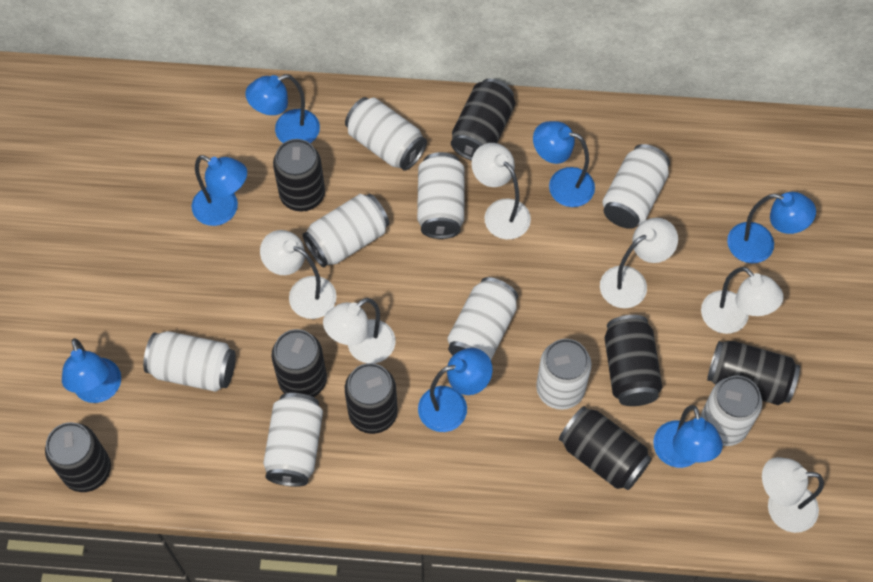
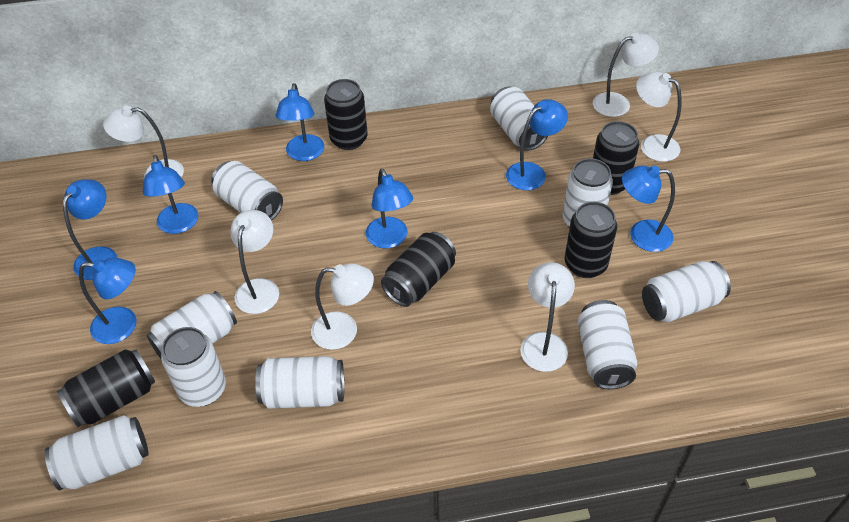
black can: 8 -> 5

